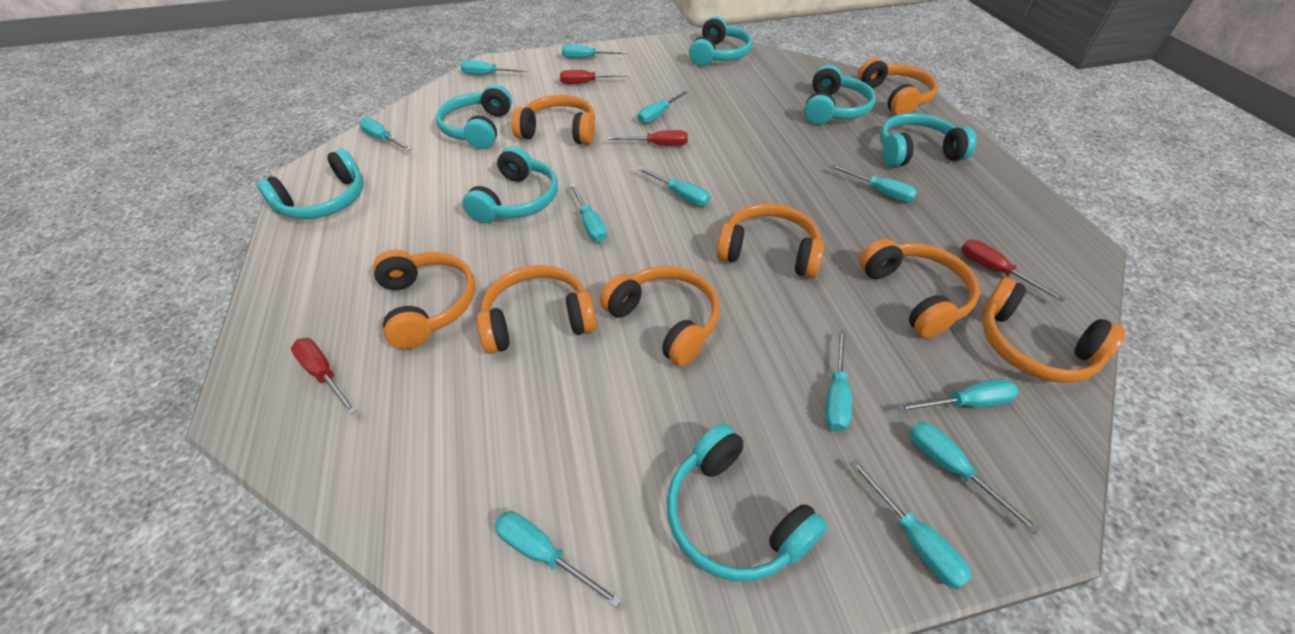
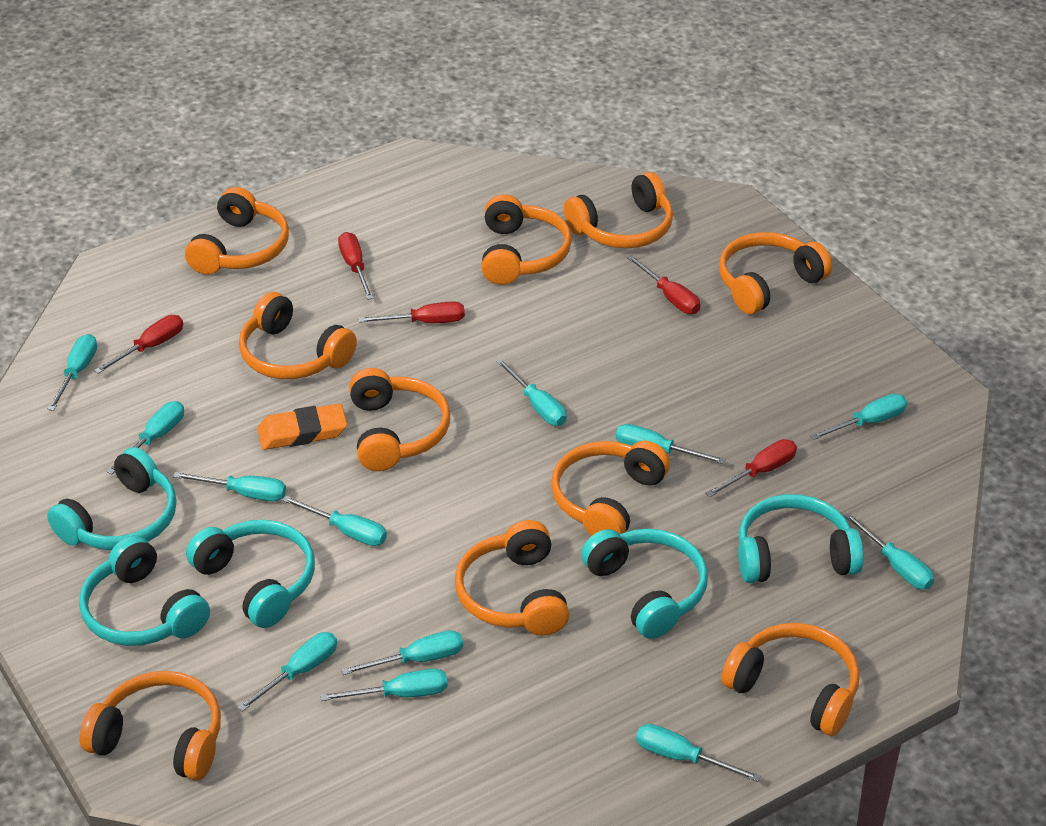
orange eraser: 0 -> 1
orange headphones: 8 -> 10
red screwdriver: 4 -> 5
turquoise headphones: 7 -> 5

